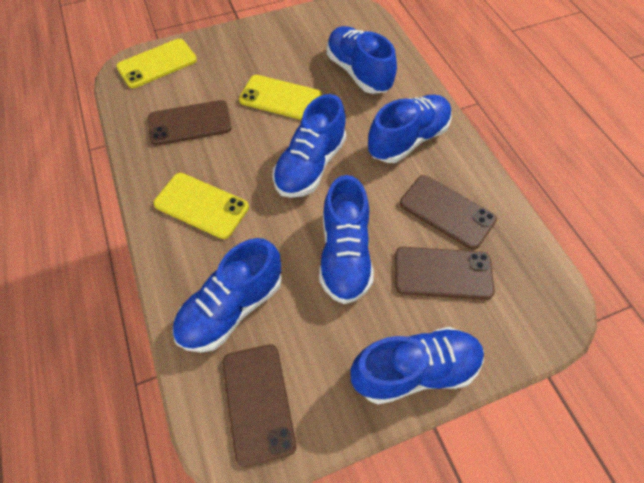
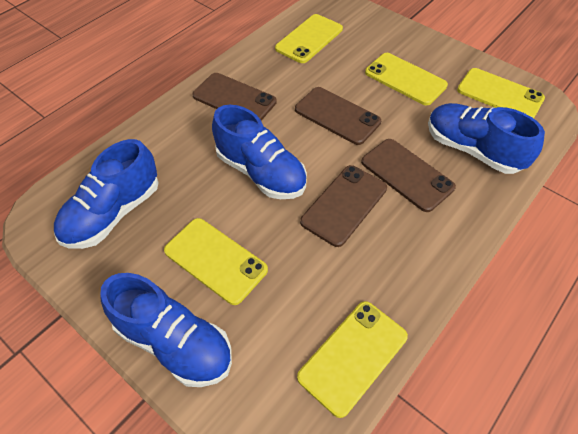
blue shoe: 6 -> 4
yellow phone: 3 -> 5

